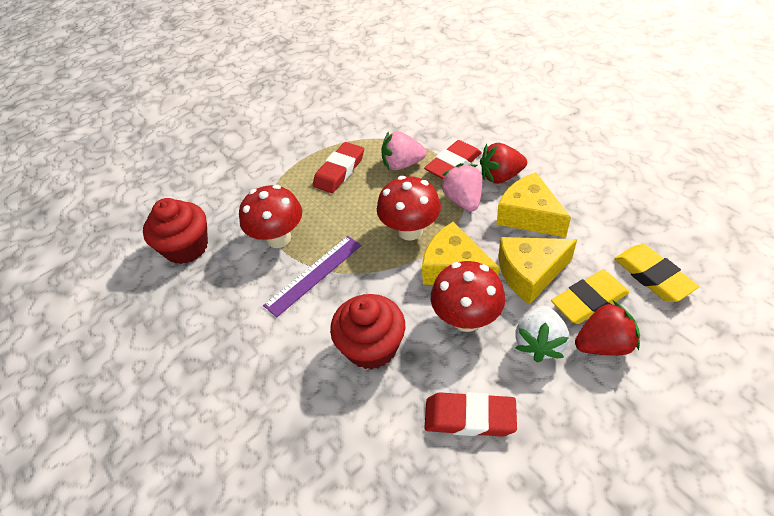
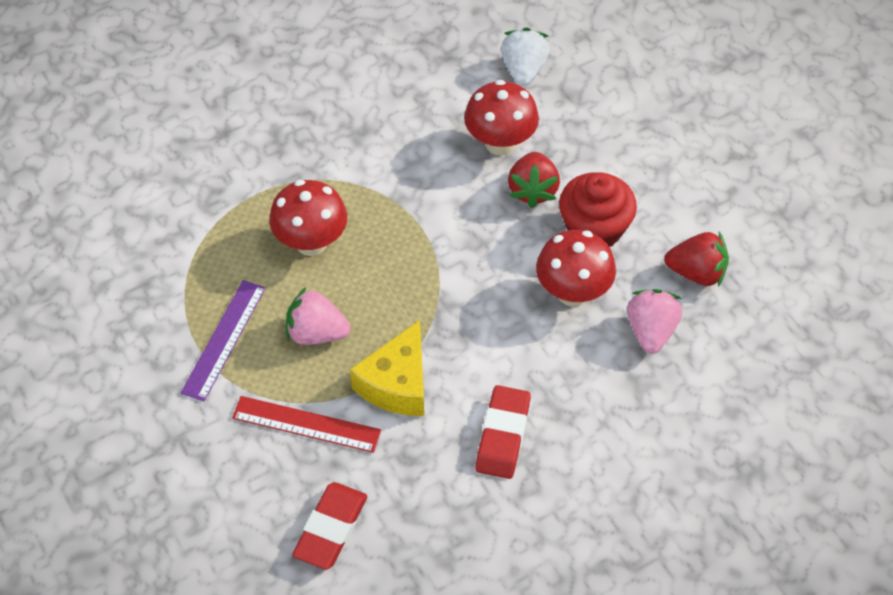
red cupcake: 2 -> 1
red eraser: 3 -> 2
red ruler: 0 -> 1
yellow cheese: 3 -> 1
yellow eraser: 2 -> 0

